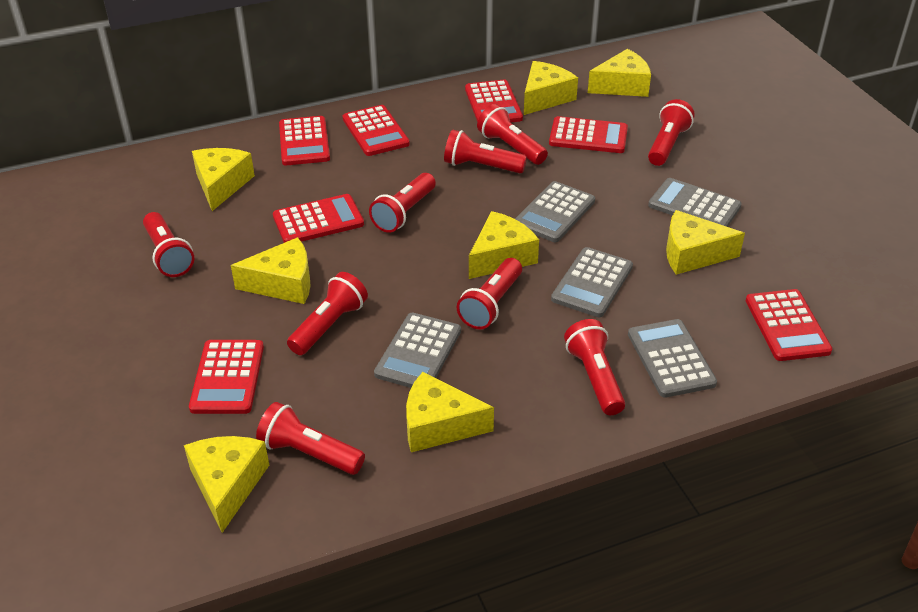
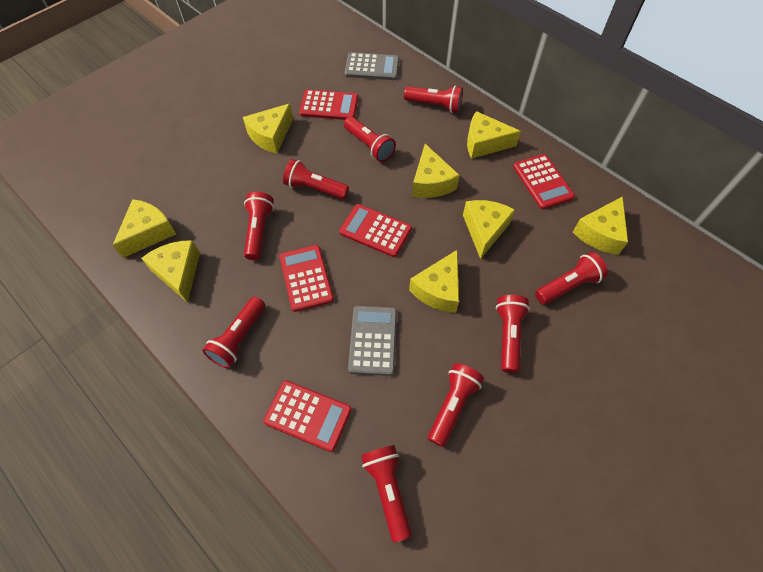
grey calculator: 5 -> 2
red calculator: 7 -> 5

